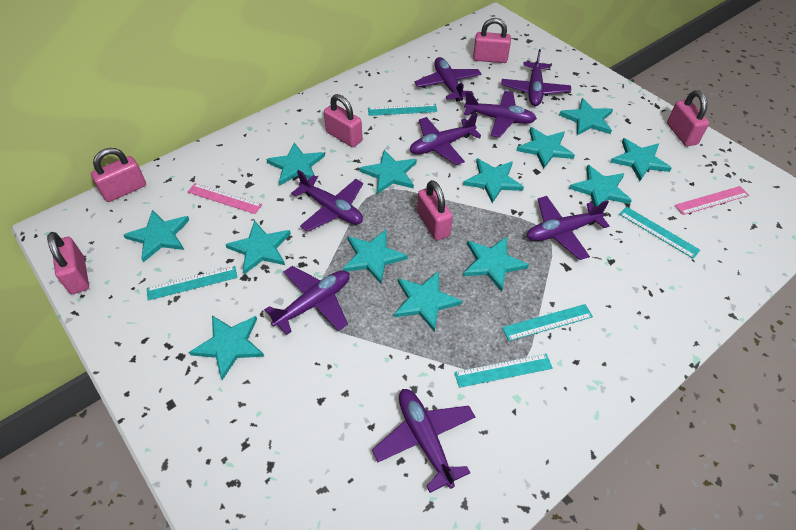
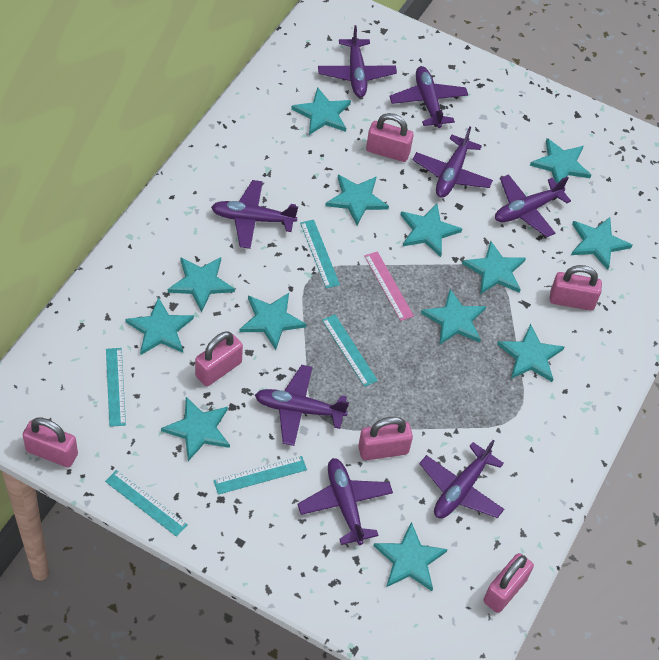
pink ruler: 2 -> 1

